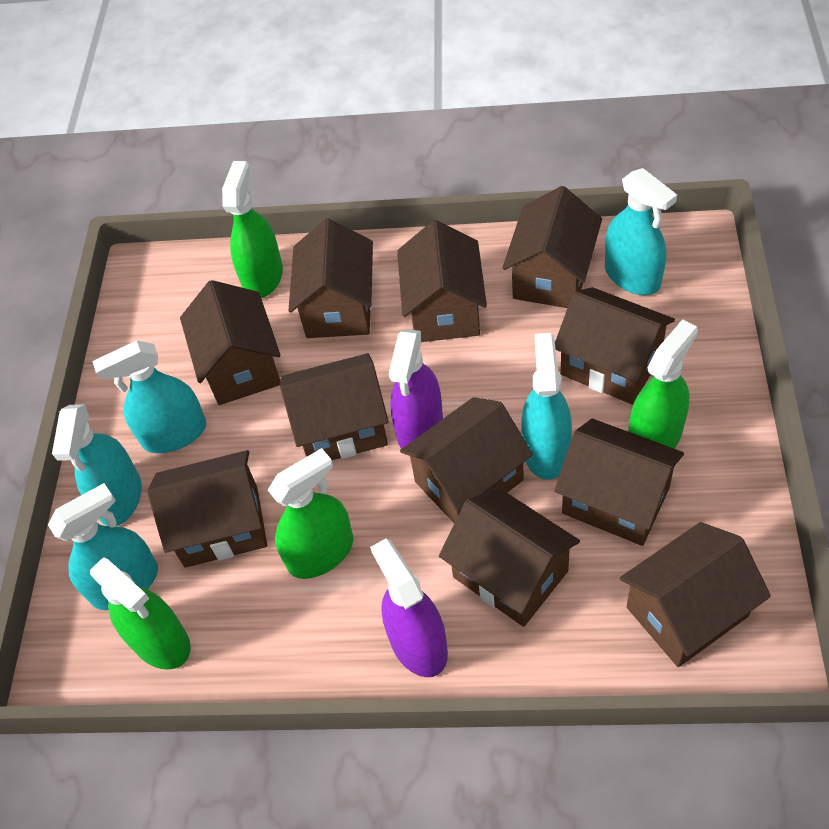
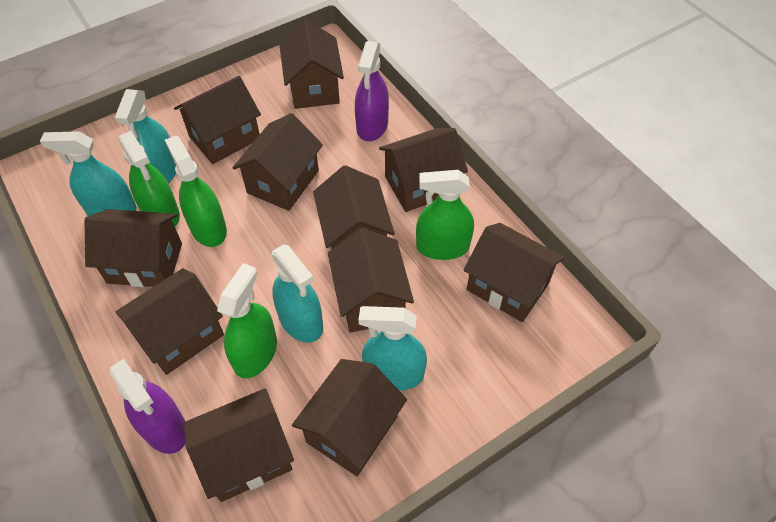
turquoise spray bottle: 5 -> 4

